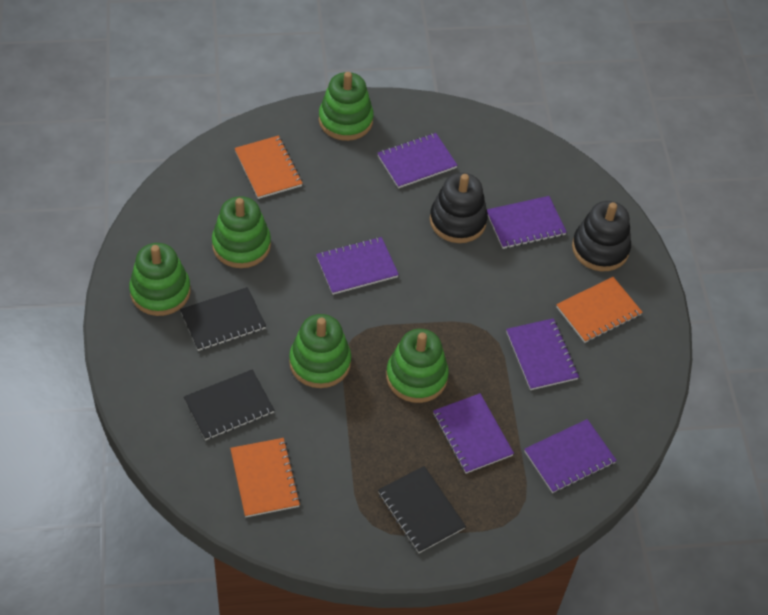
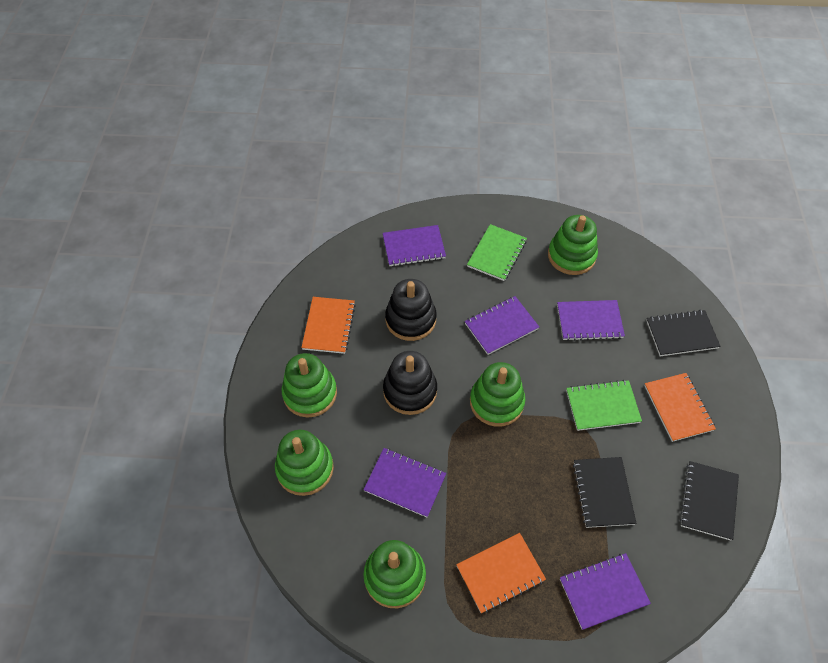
green notebook: 0 -> 2
purple notebook: 6 -> 5

